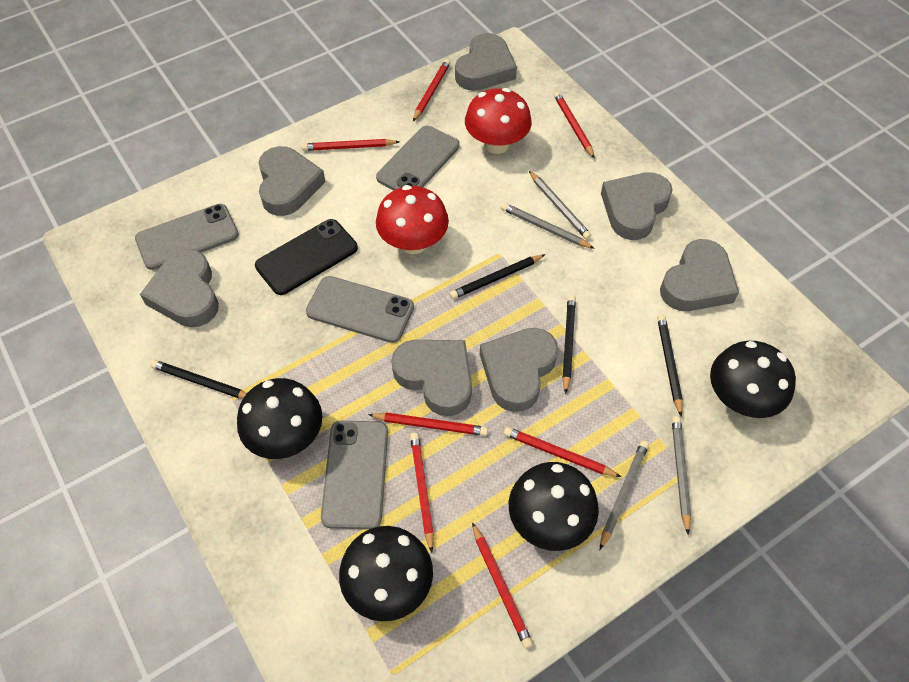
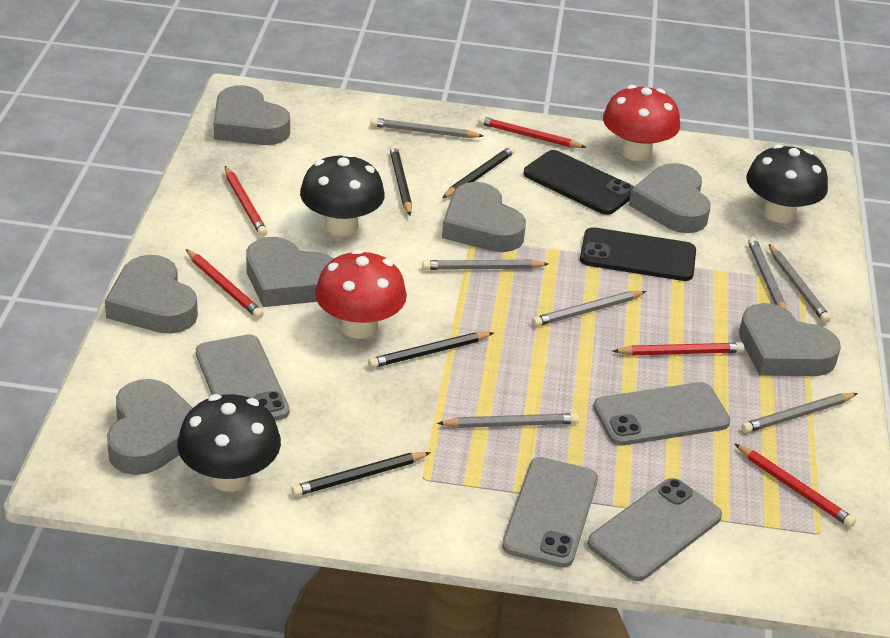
black mushroom: 4 -> 3
black phone: 1 -> 2
grey pencil: 4 -> 7
red pencil: 7 -> 5

